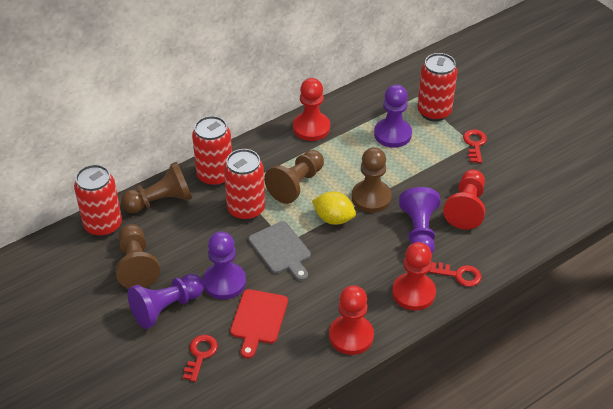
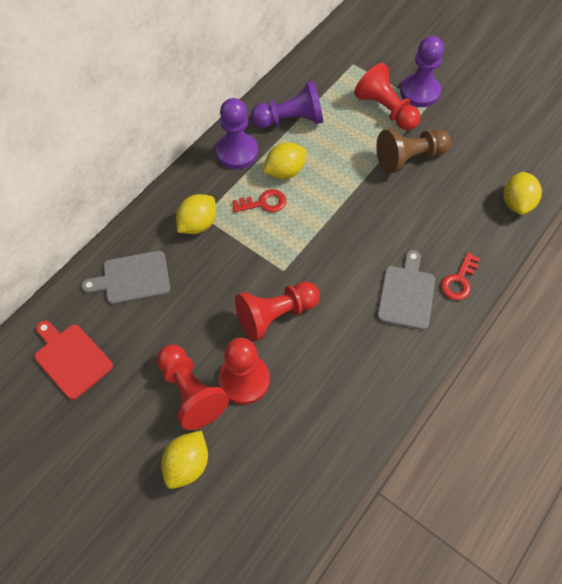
brown pawn: 4 -> 1
grey cutting board: 1 -> 2
purple pawn: 4 -> 3
red can: 4 -> 0
red key: 3 -> 2
yellow lemon: 1 -> 4

